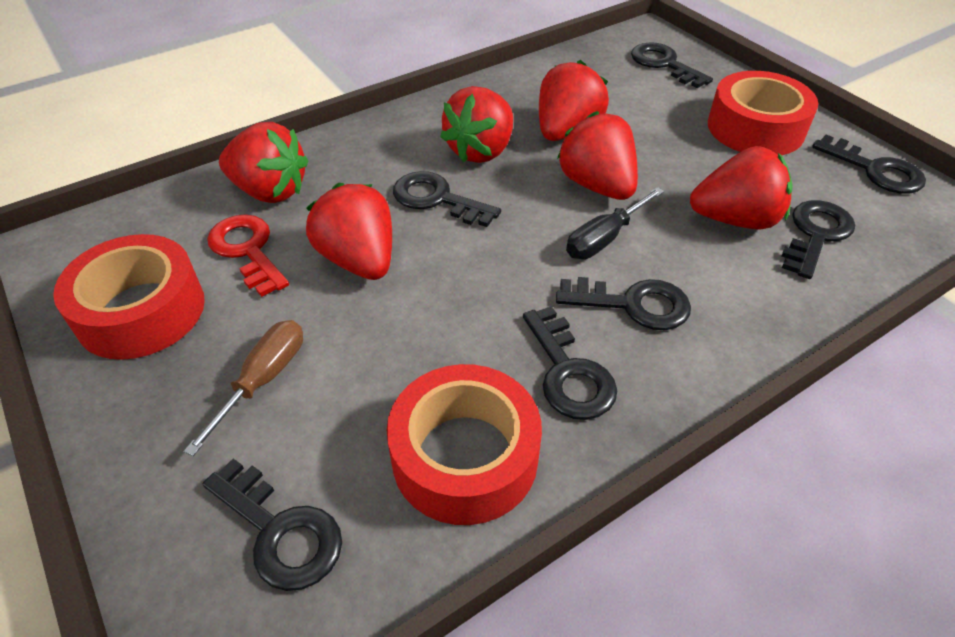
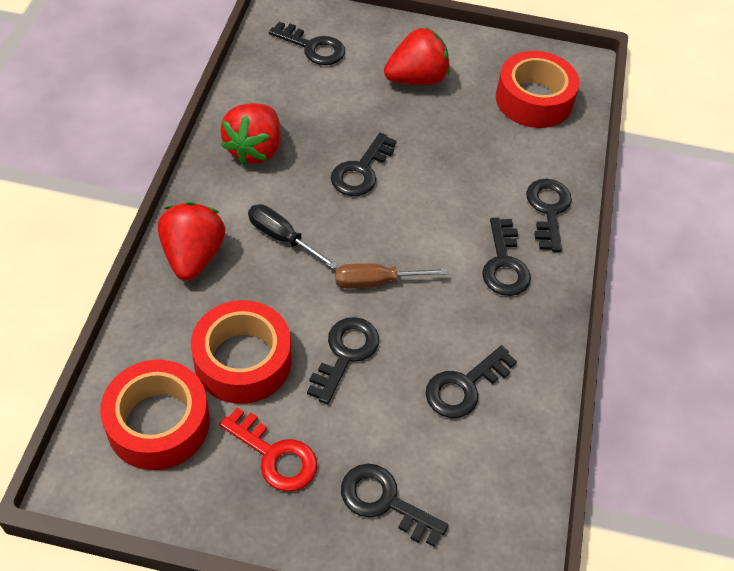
red strawberry: 6 -> 3

